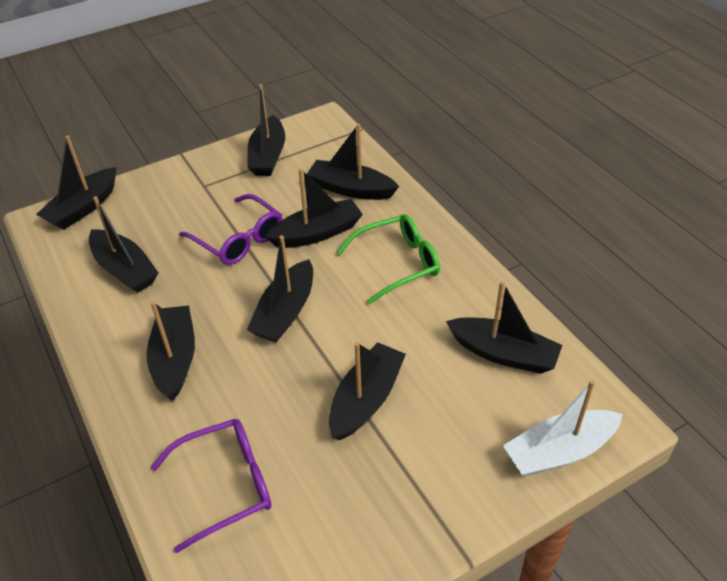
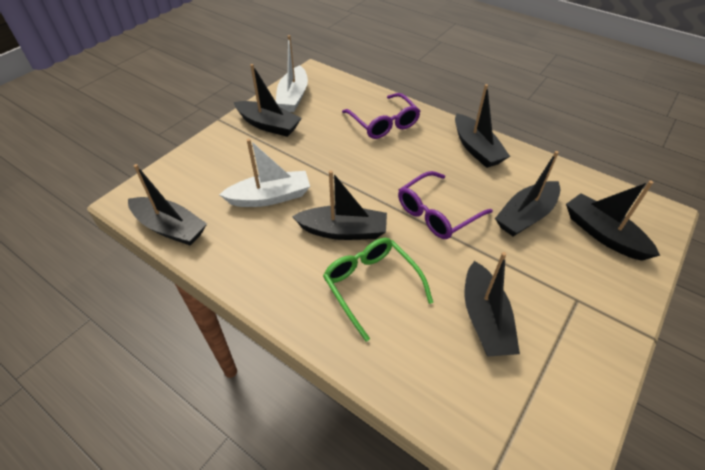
black boat: 9 -> 7
white boat: 1 -> 2

